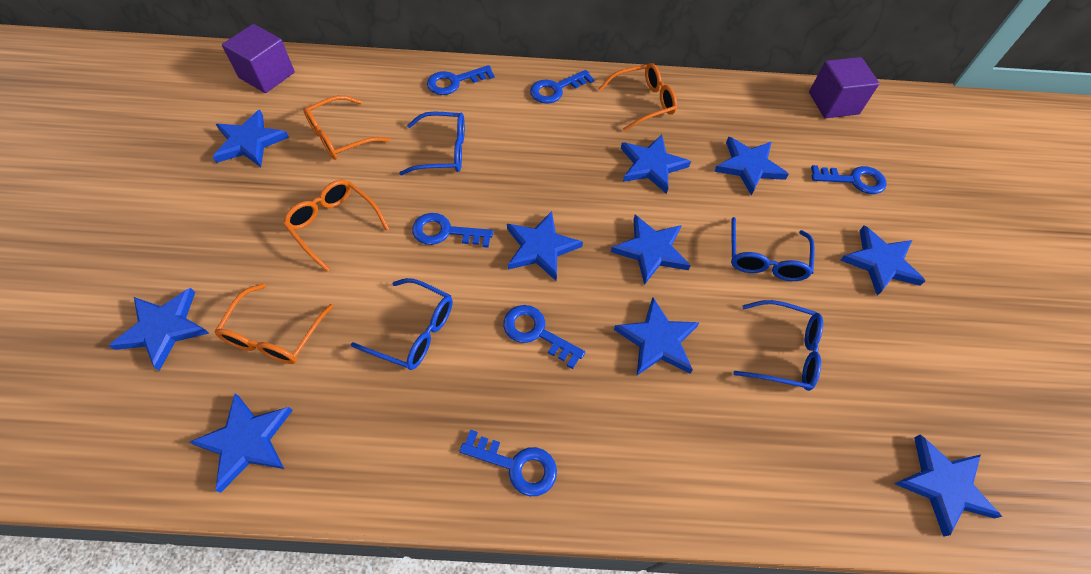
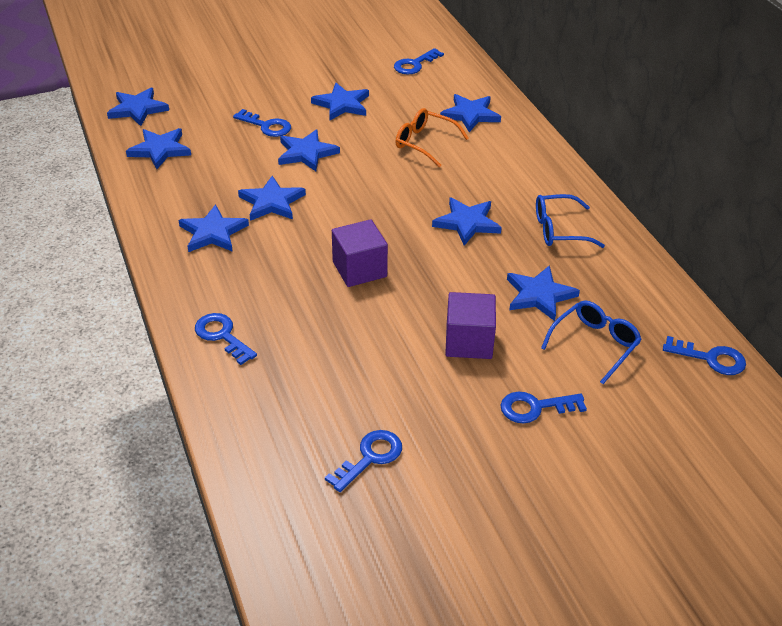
blue glasses: 4 -> 2
blue star: 10 -> 9
orange glasses: 4 -> 1

